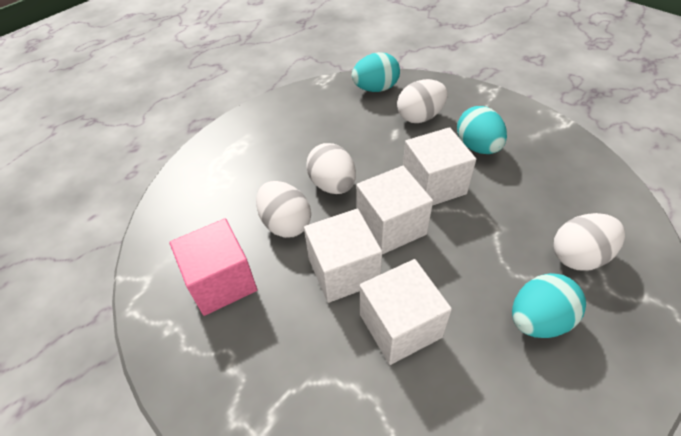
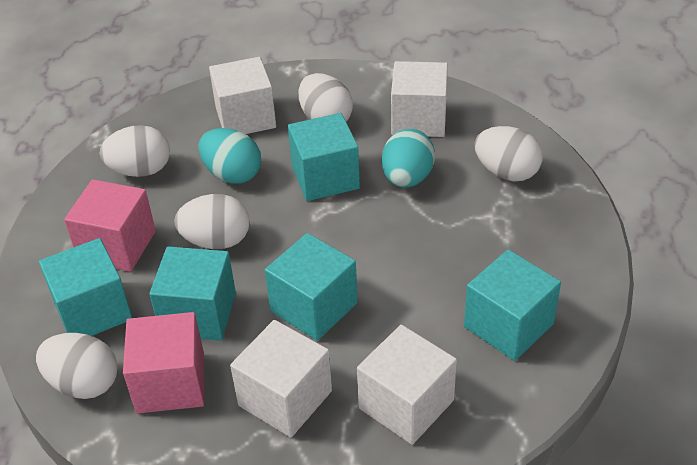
pink cube: 1 -> 2
turquoise cube: 0 -> 5
turquoise egg: 3 -> 2
white egg: 4 -> 5

